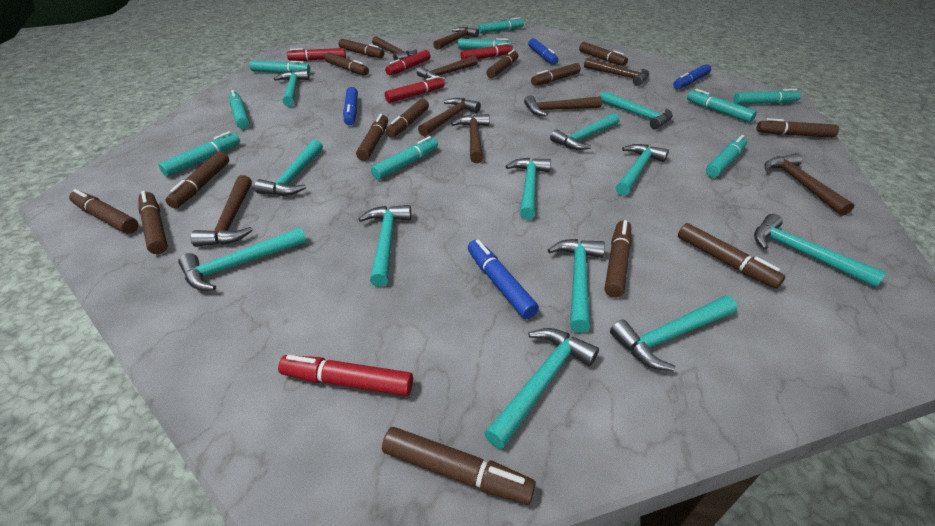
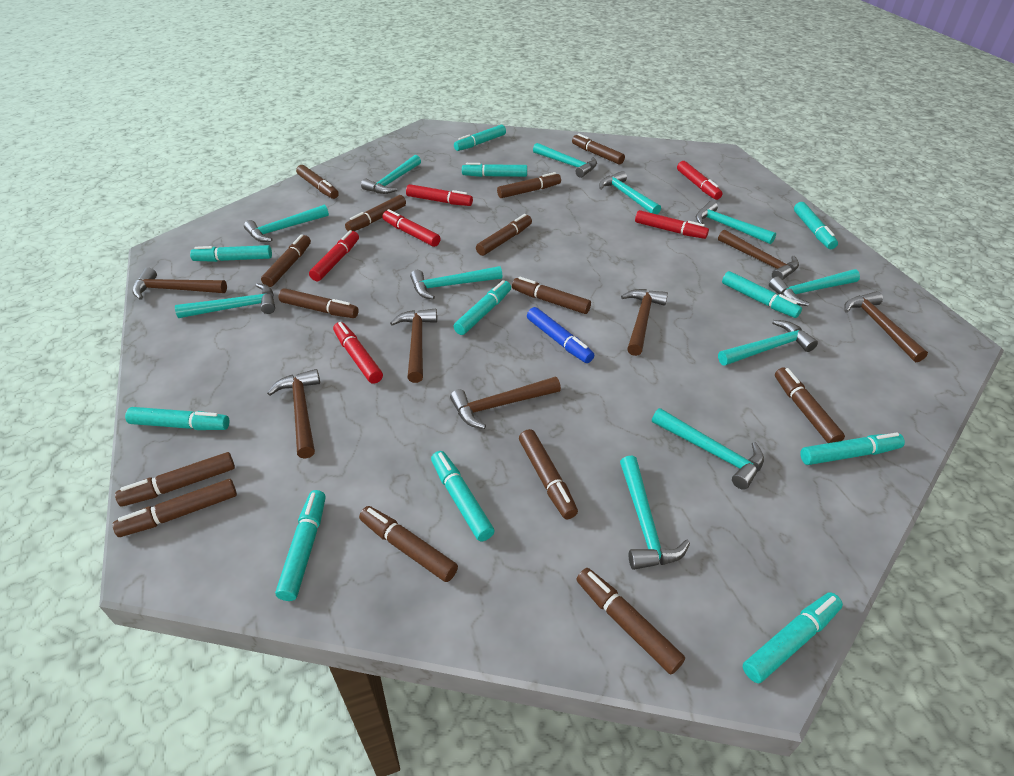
blue marker: 4 -> 1
brown hammer: 9 -> 7
red marker: 5 -> 6
turquoise hammer: 12 -> 11
turquoise marker: 9 -> 11

